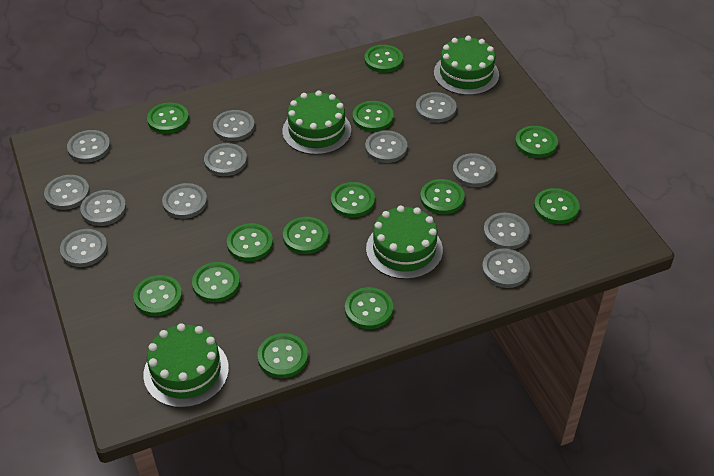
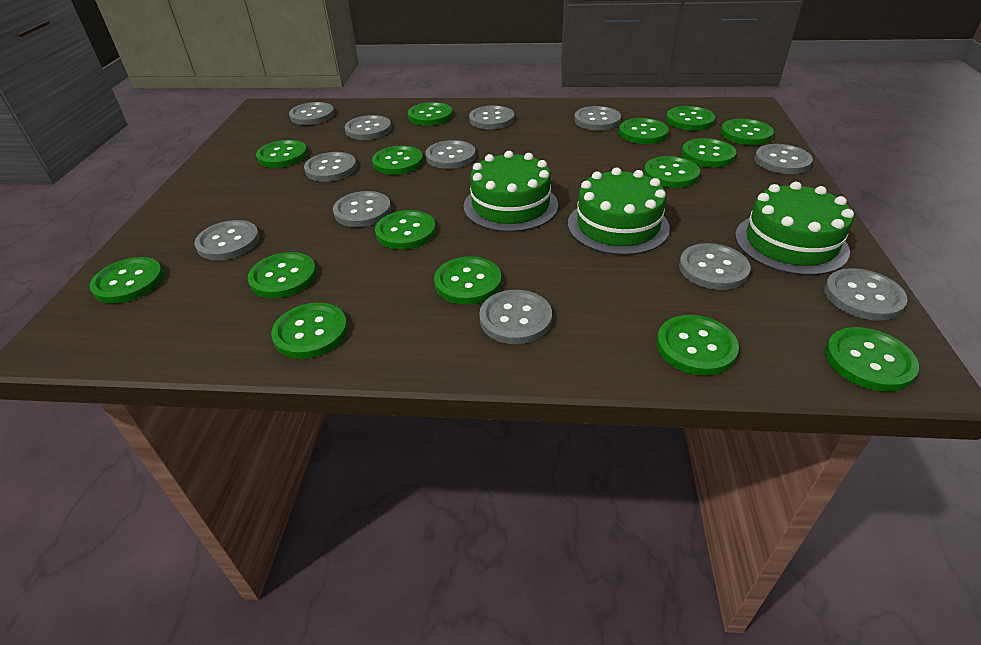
green button: 13 -> 15
green cake: 4 -> 3

